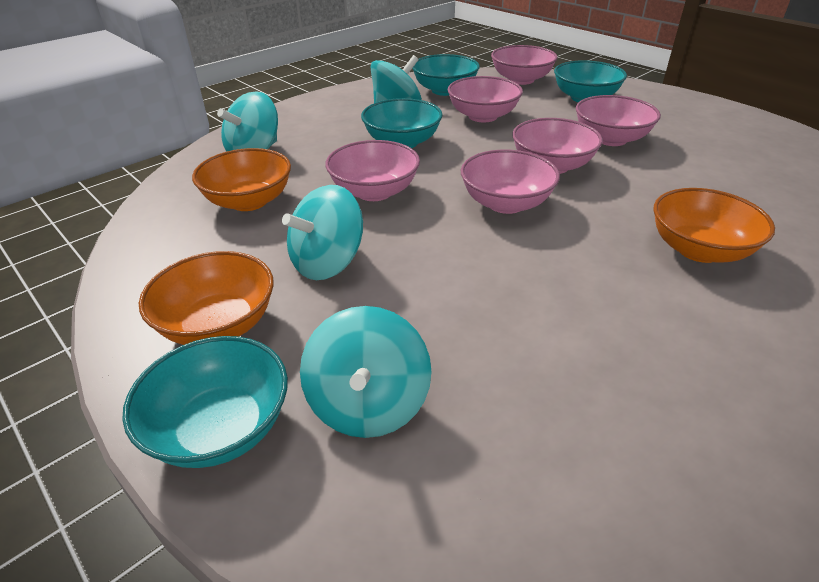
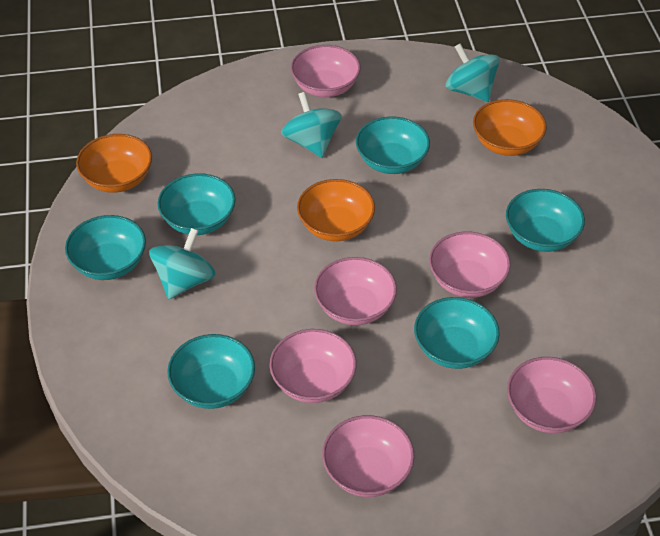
turquoise bowl: 4 -> 6
turquoise spinning top: 4 -> 3

